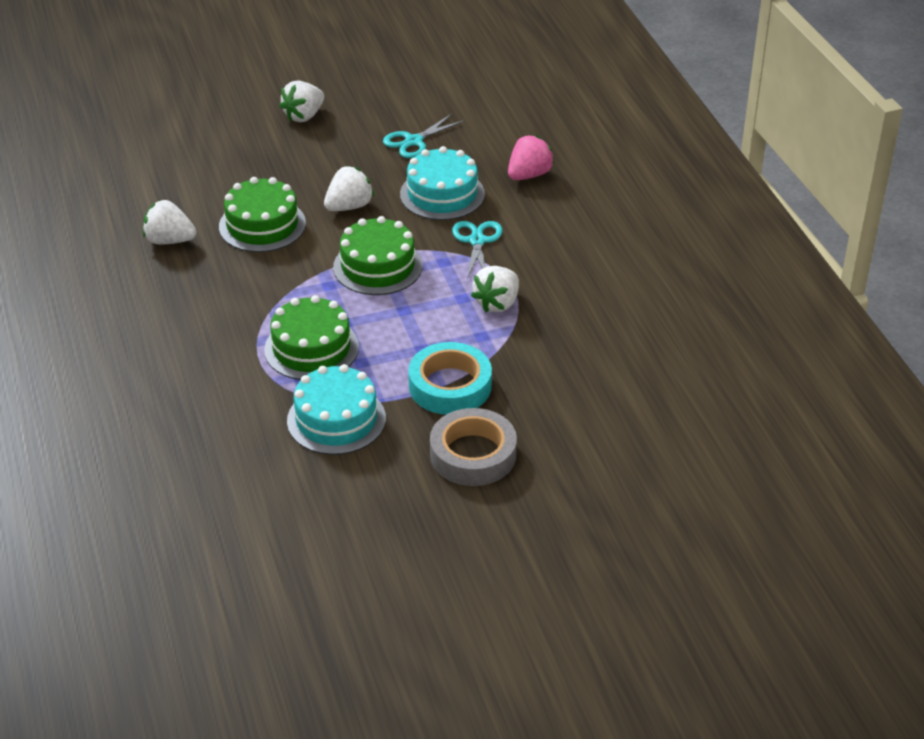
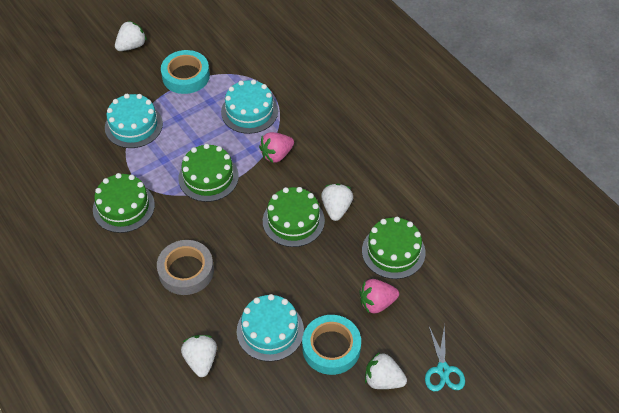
green cake: 3 -> 4
pink strawberry: 1 -> 2
turquoise cake: 2 -> 3
turquoise scissors: 2 -> 1
turquoise tape: 1 -> 2

